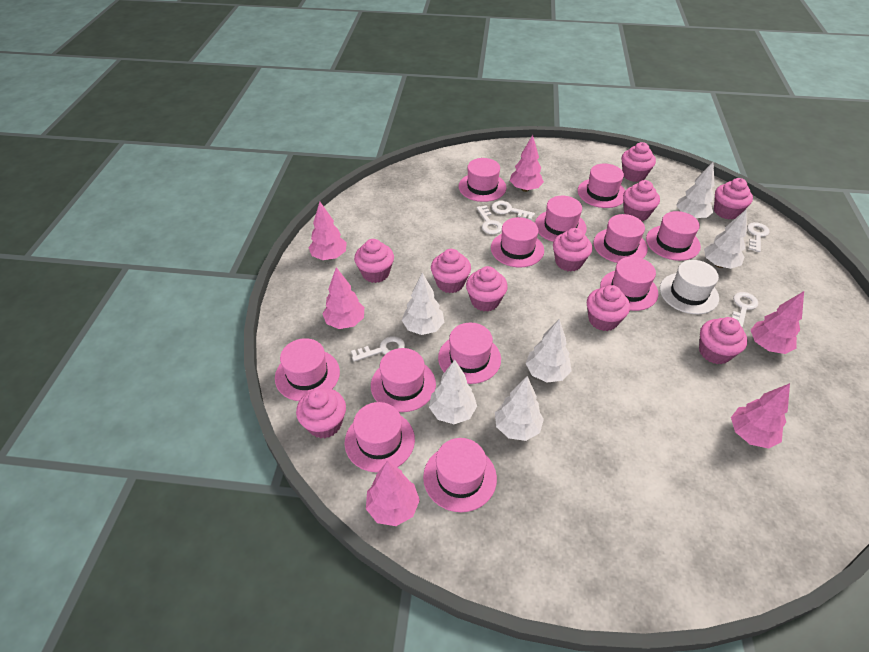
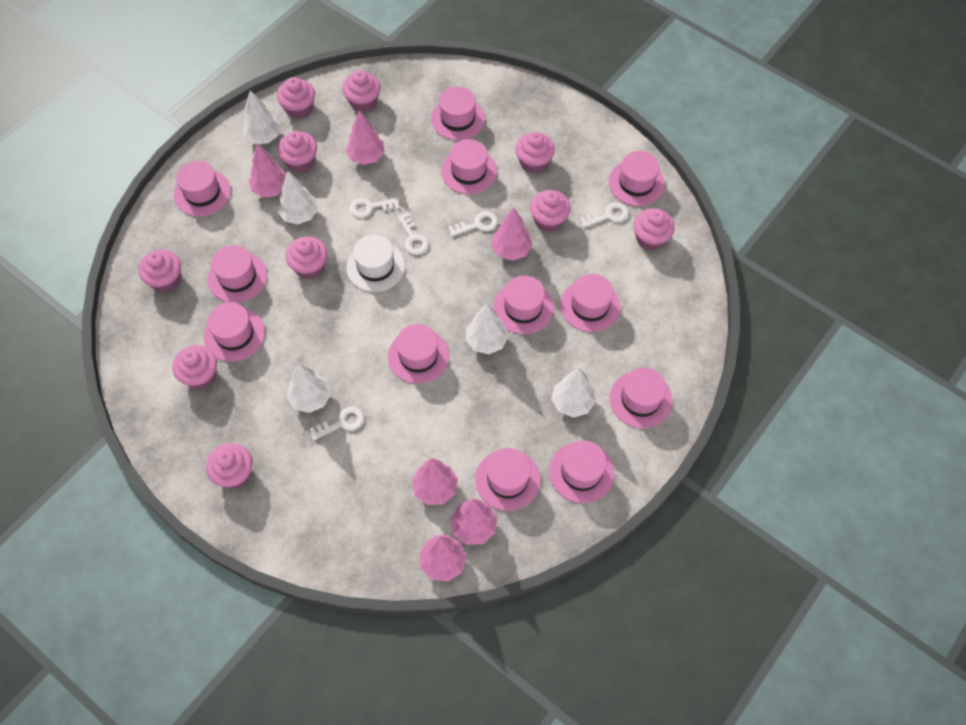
white tree: 6 -> 5

